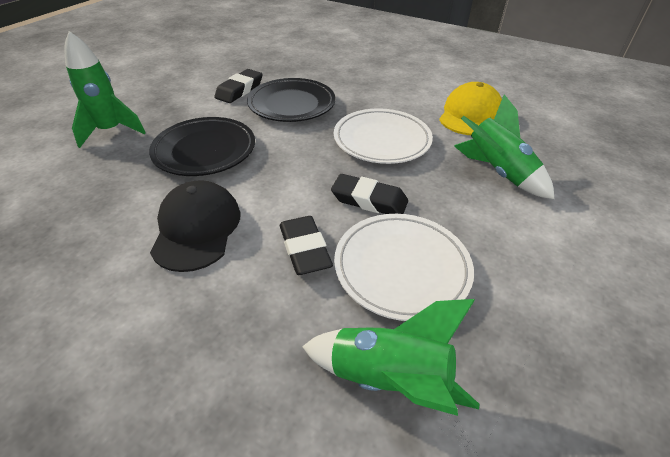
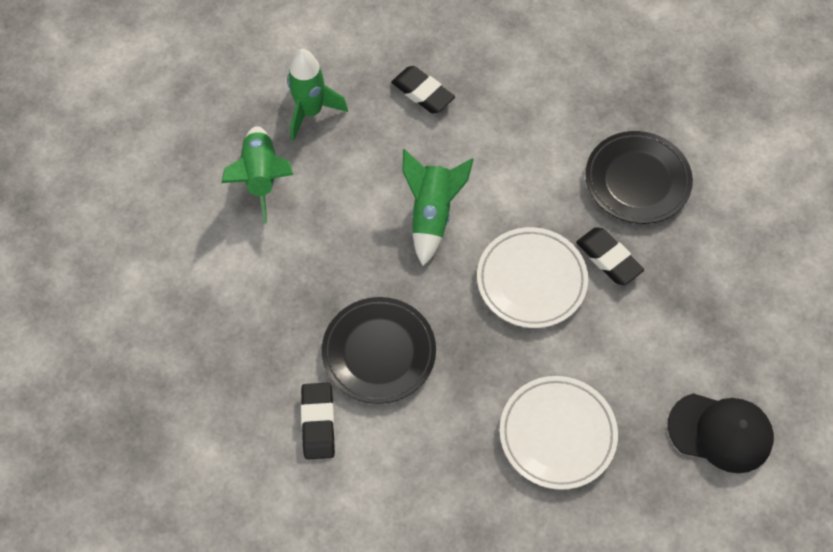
yellow cap: 1 -> 0

